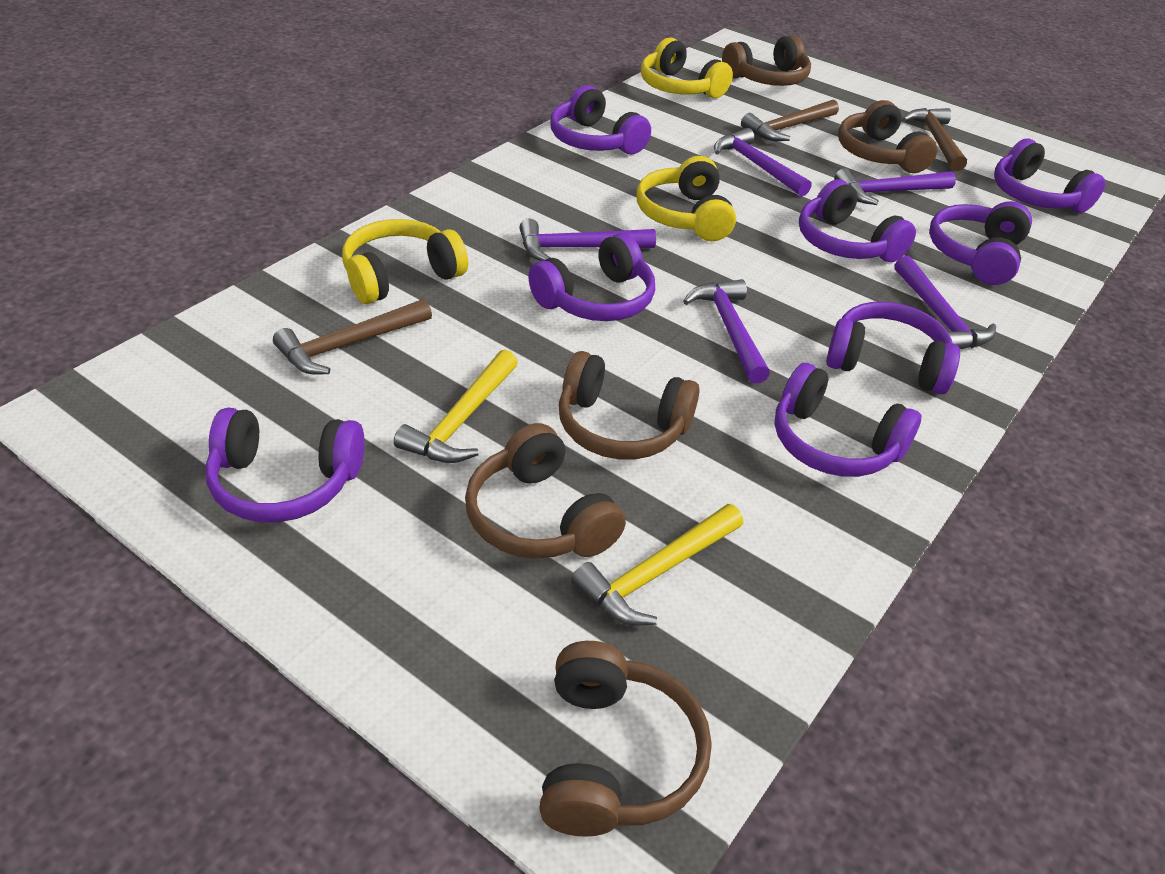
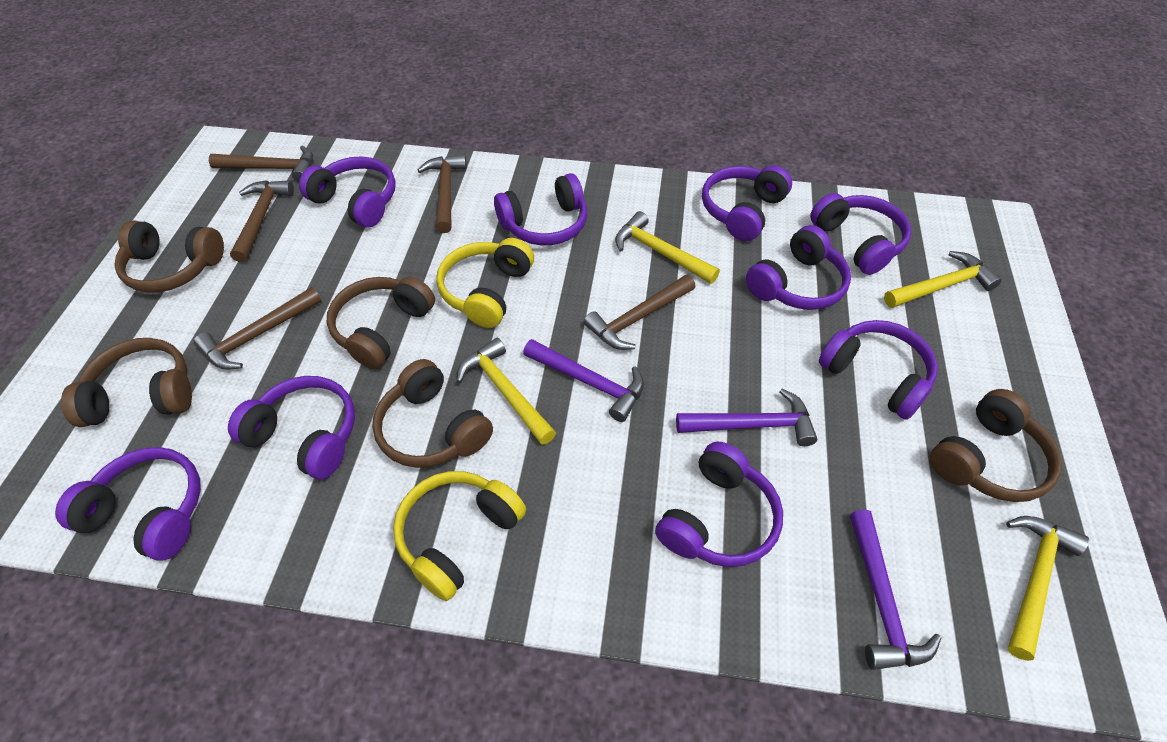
brown hammer: 3 -> 5
purple hammer: 5 -> 3
purple headphones: 8 -> 9
yellow hammer: 2 -> 4
yellow headphones: 3 -> 2

